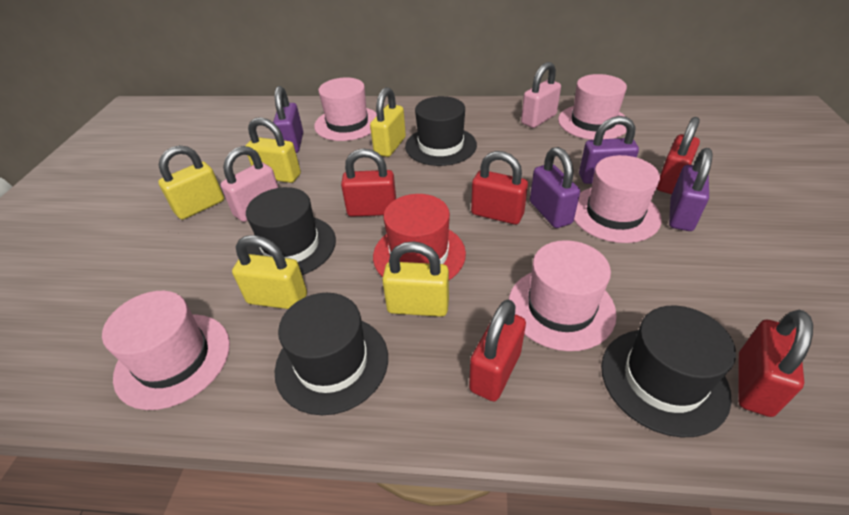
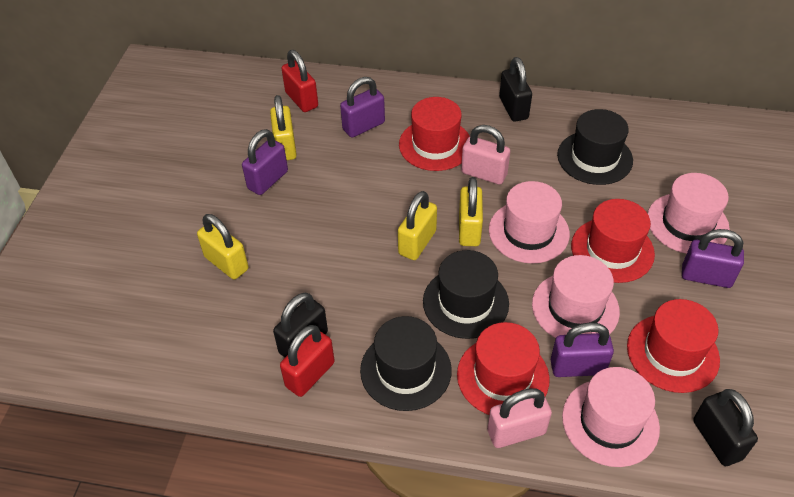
black hat: 4 -> 3
black padlock: 0 -> 3
pink hat: 5 -> 4
red hat: 1 -> 4
red padlock: 5 -> 2
yellow padlock: 5 -> 4

